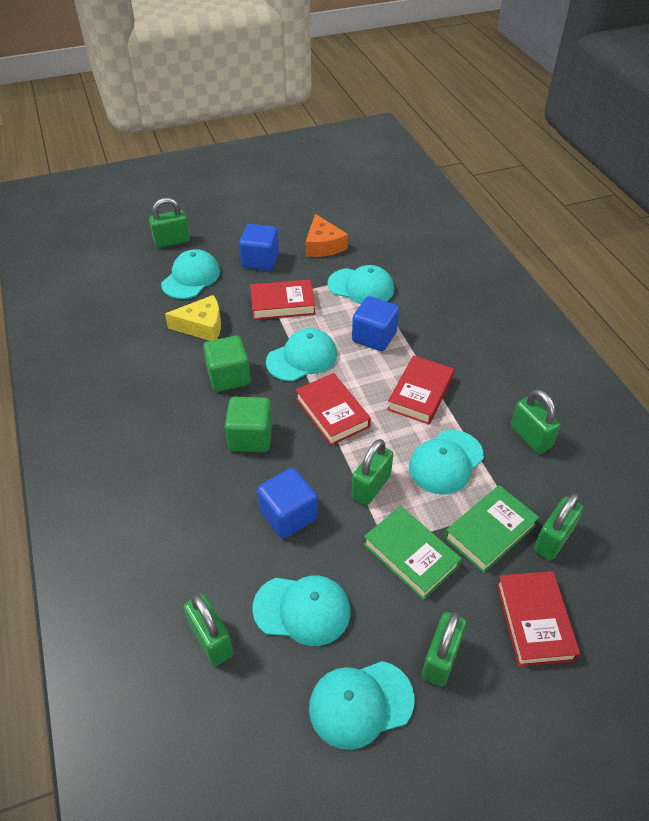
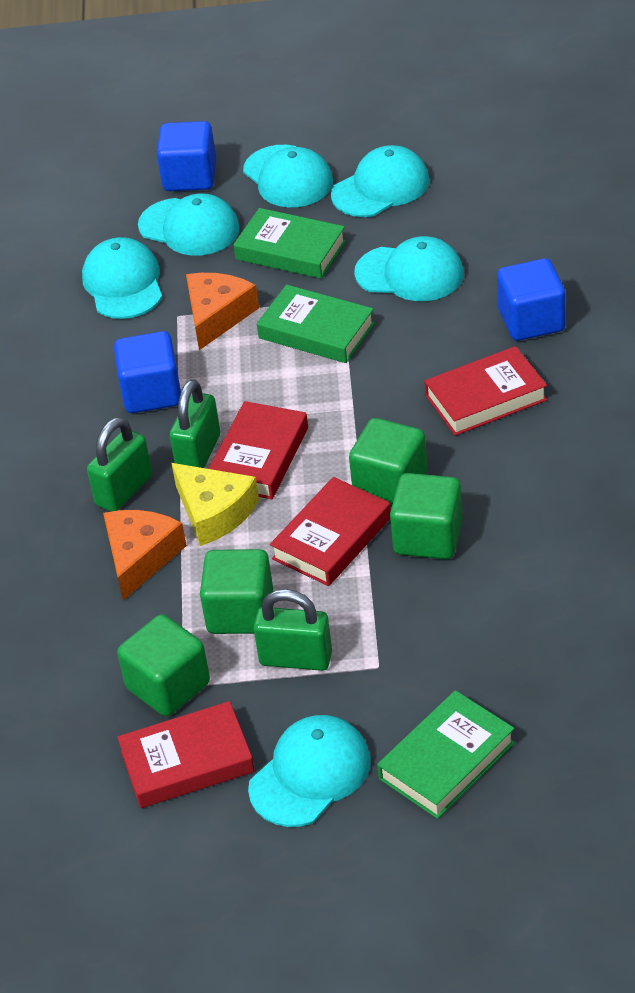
green book: 2 -> 3
green cube: 2 -> 4
green padlock: 6 -> 3
orange cheese: 1 -> 2

